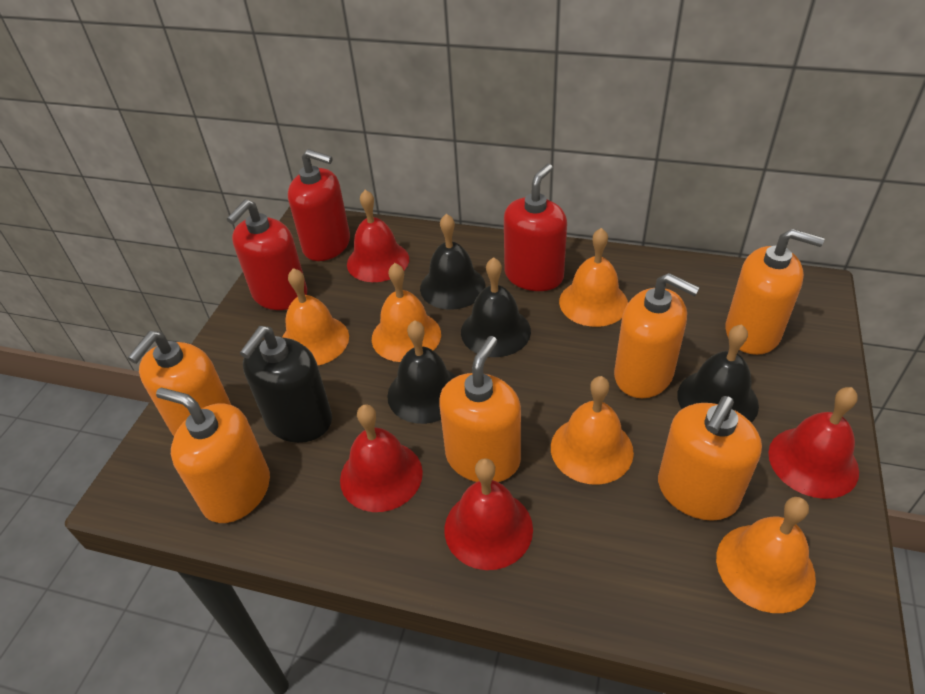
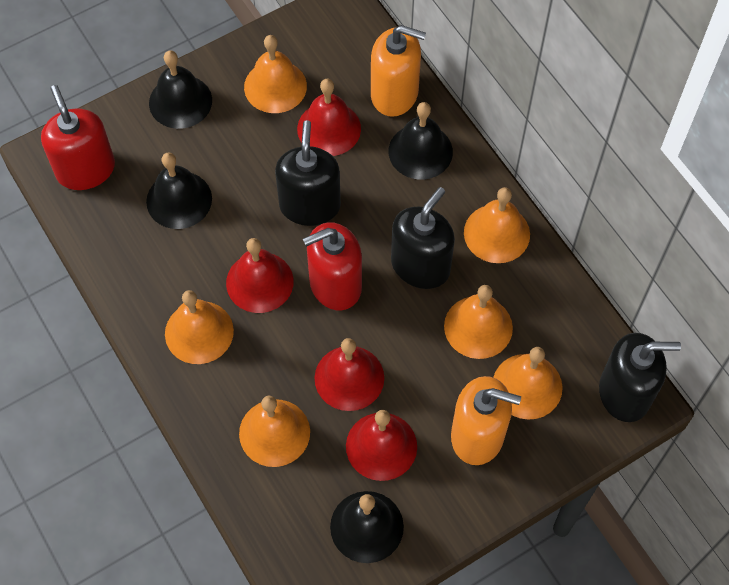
black soap dispenser: 1 -> 3
orange bell: 5 -> 6
orange soap dispenser: 6 -> 2
red soap dispenser: 3 -> 2

